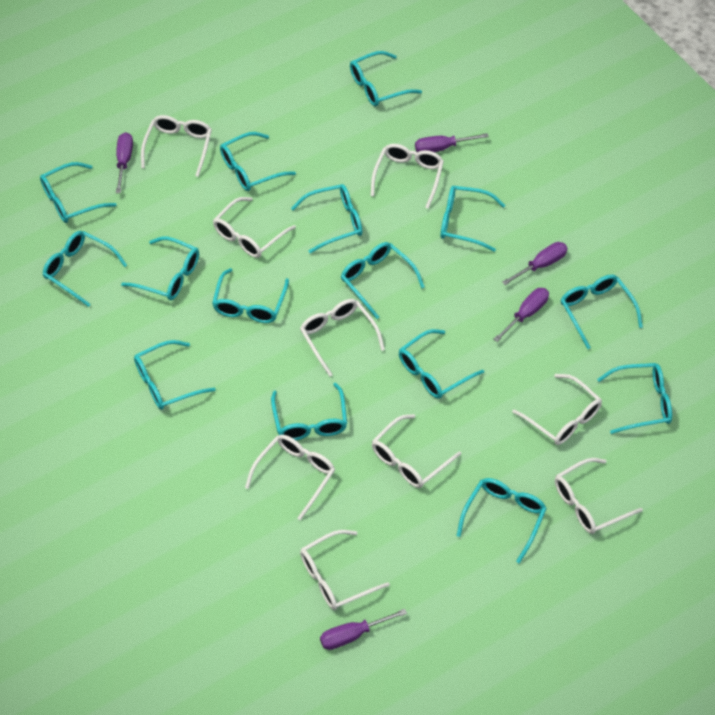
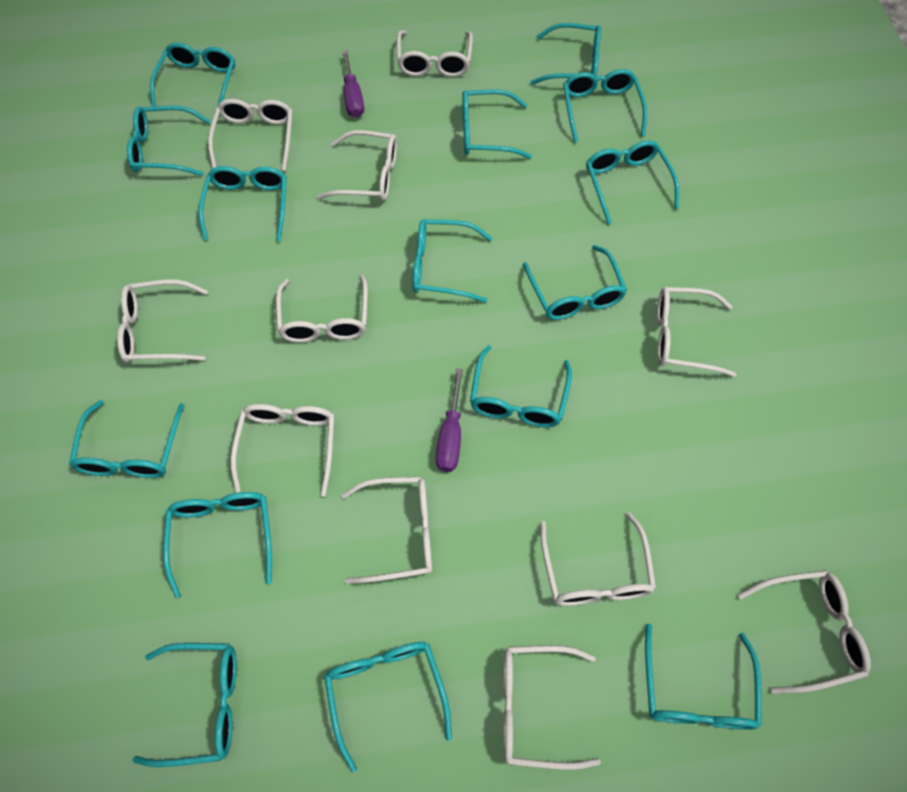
purple screwdriver: 5 -> 2
white glasses: 9 -> 11

